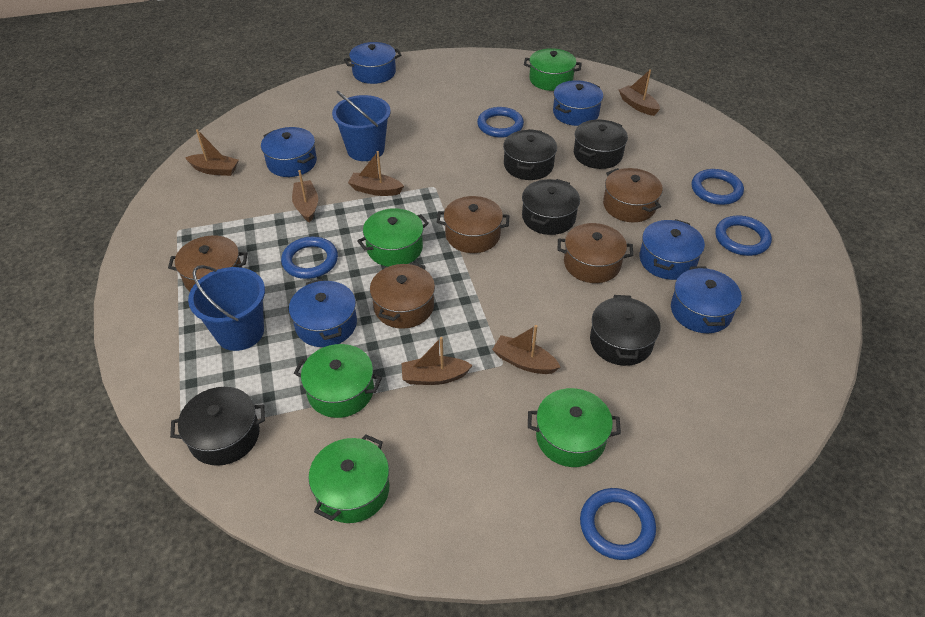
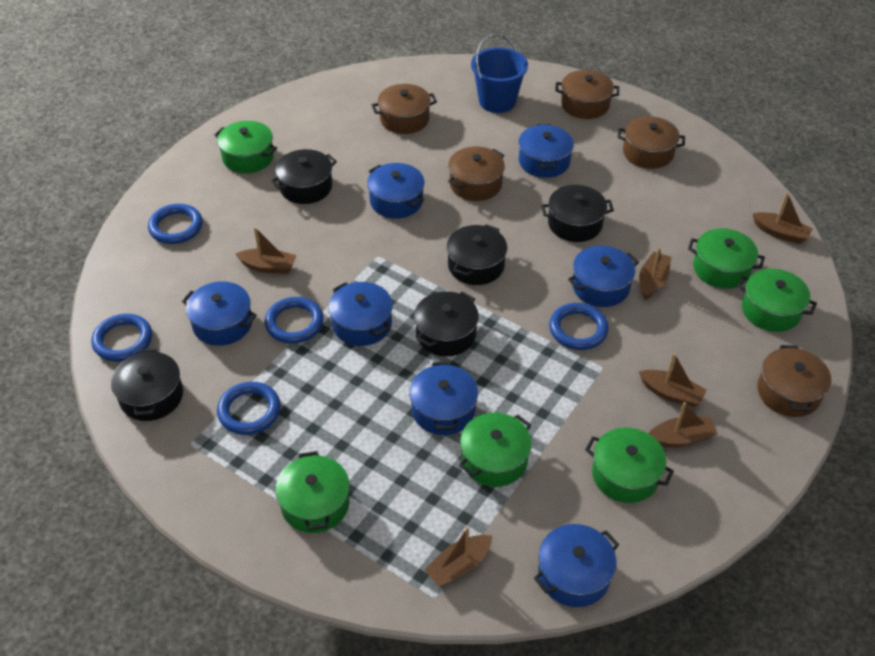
blue bucket: 2 -> 1
blue pot: 6 -> 7
green pot: 5 -> 6

